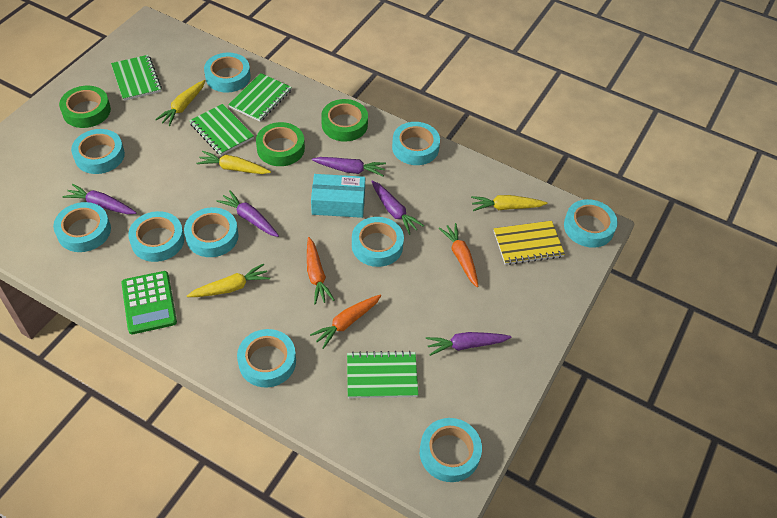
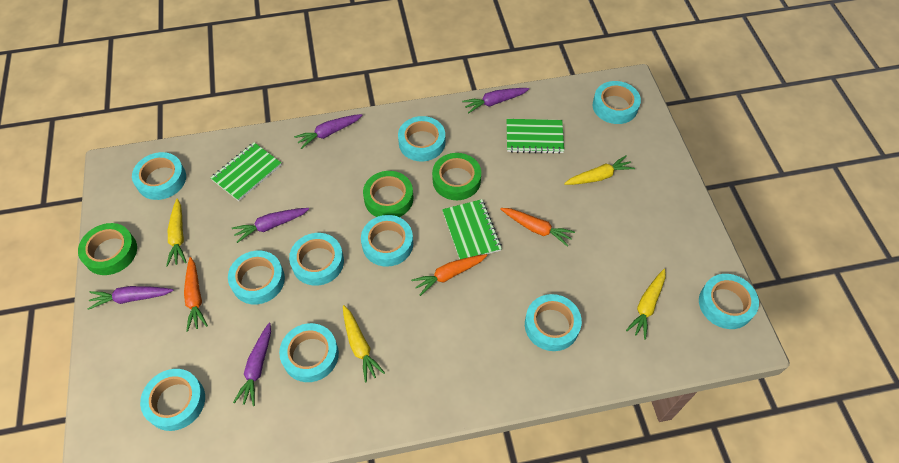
green calculator: 1 -> 0
green notebook: 4 -> 3
turquoise box: 1 -> 0
yellow notebook: 1 -> 0

